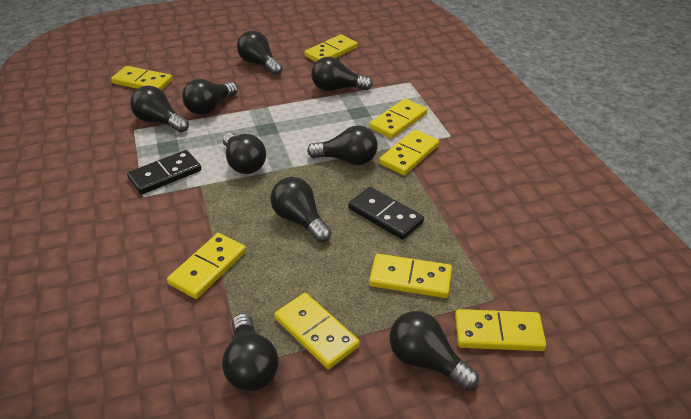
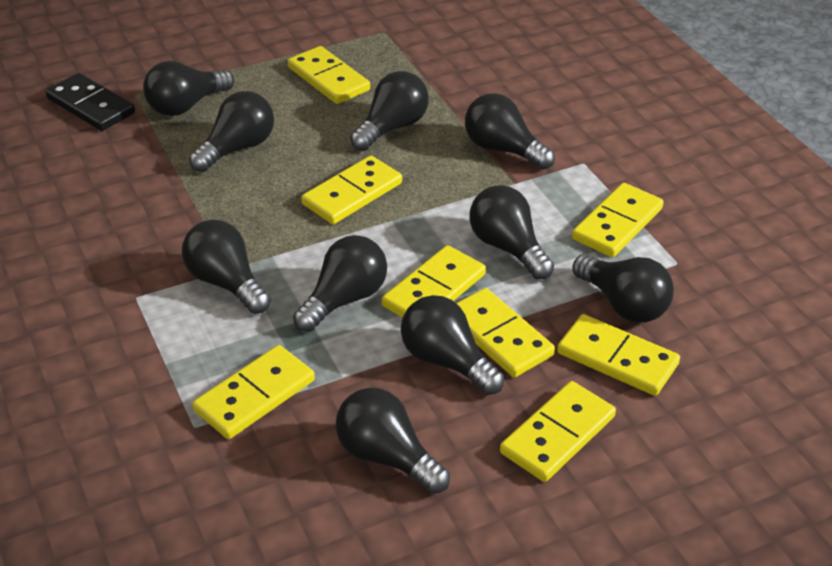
black domino: 2 -> 1
black light bulb: 9 -> 10

